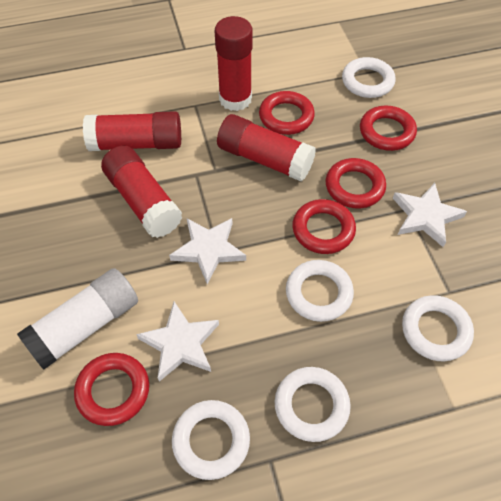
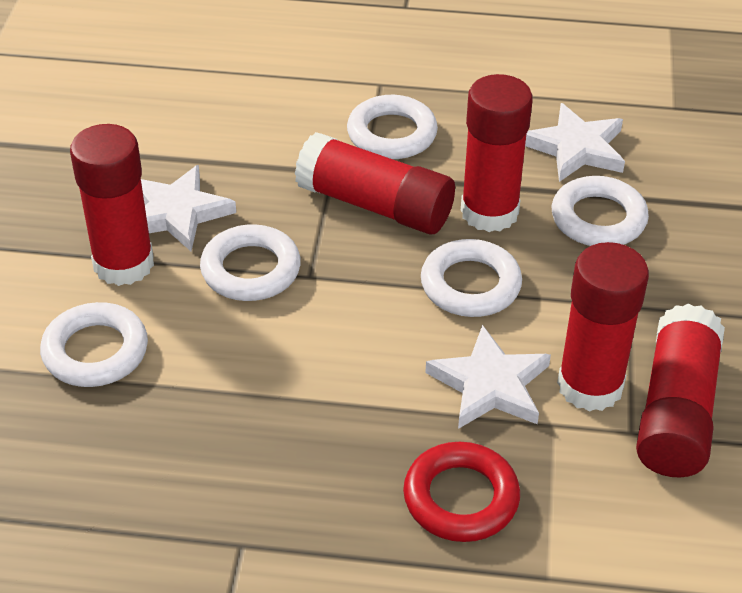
red glue stick: 4 -> 5
red ring: 5 -> 1
white glue stick: 1 -> 0

